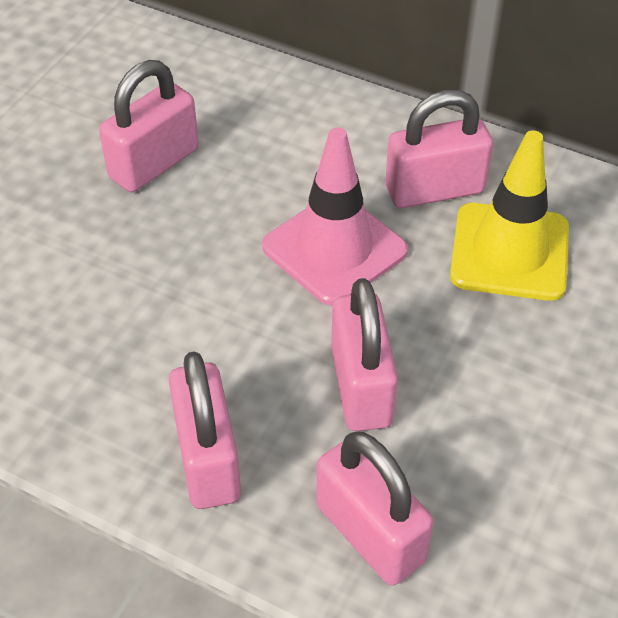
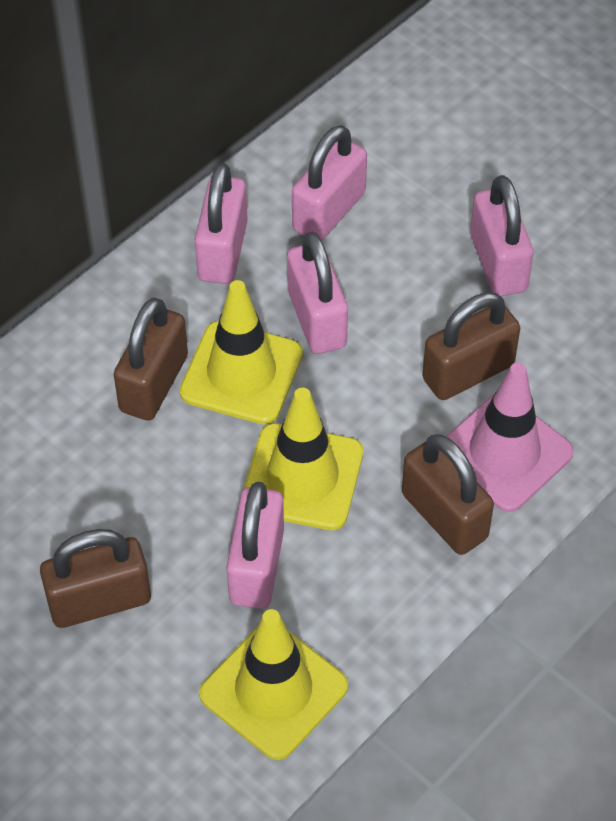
brown padlock: 0 -> 4
yellow traffic cone: 1 -> 3

